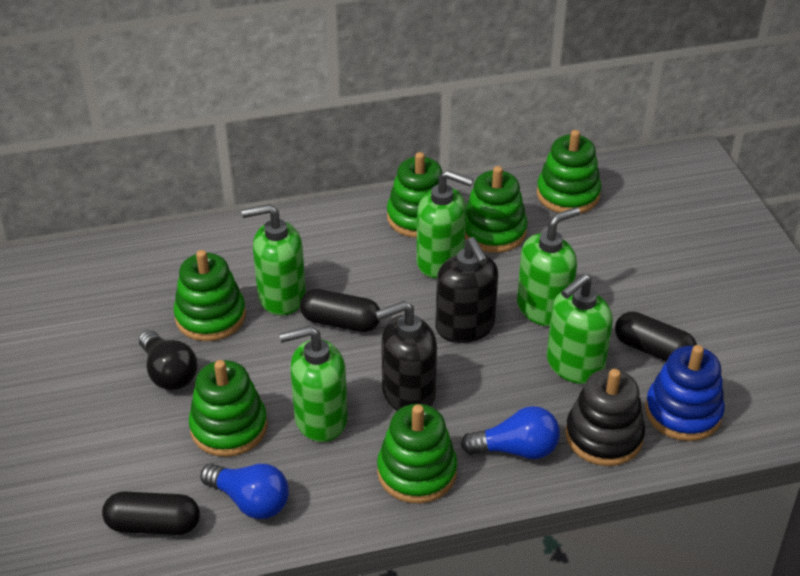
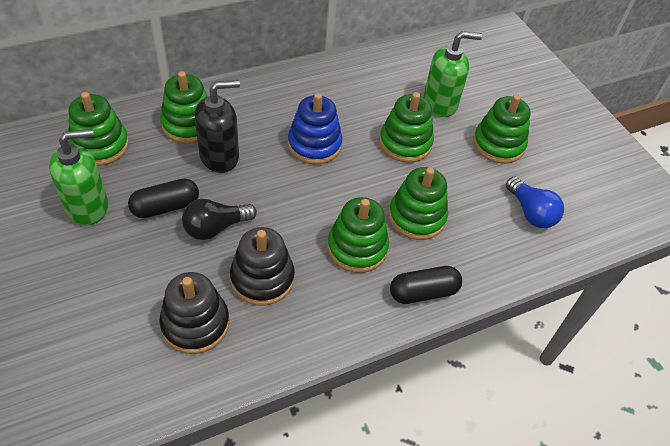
black capsule: 3 -> 2
black soap dispenser: 2 -> 1
black stacking toy: 1 -> 2
blue light bulb: 2 -> 1
green soap dispenser: 5 -> 2

